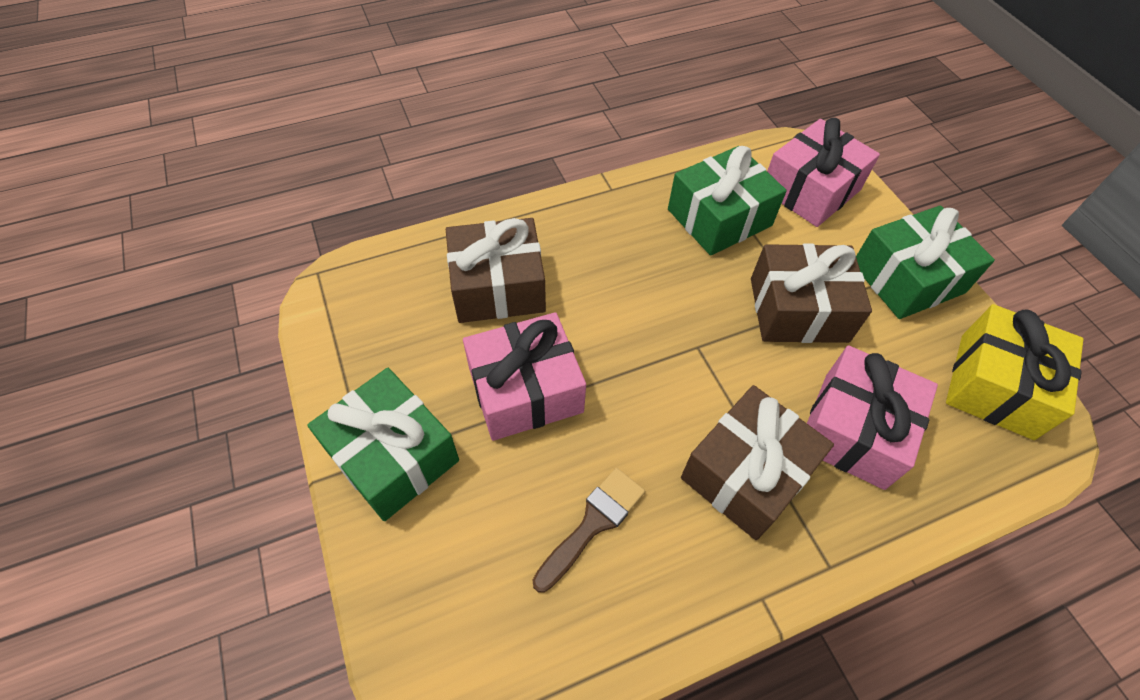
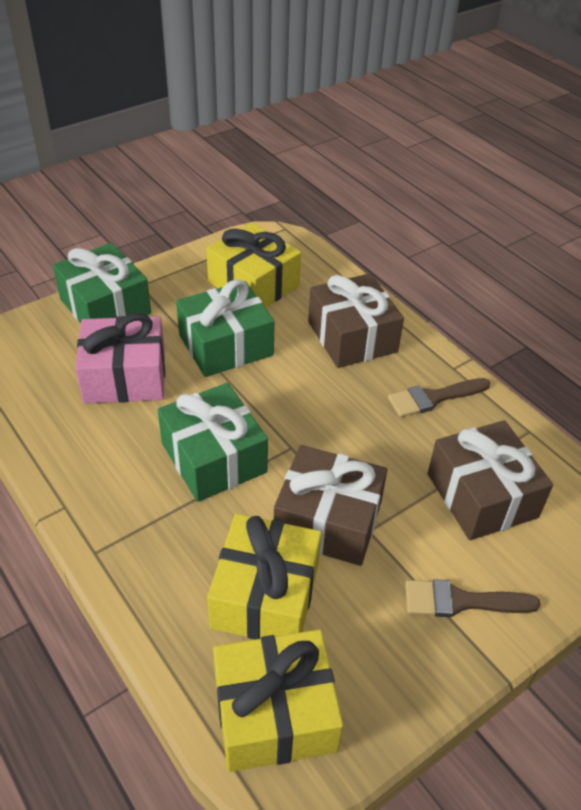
brown brush: 1 -> 2
pink gift: 3 -> 1
yellow gift: 1 -> 3

